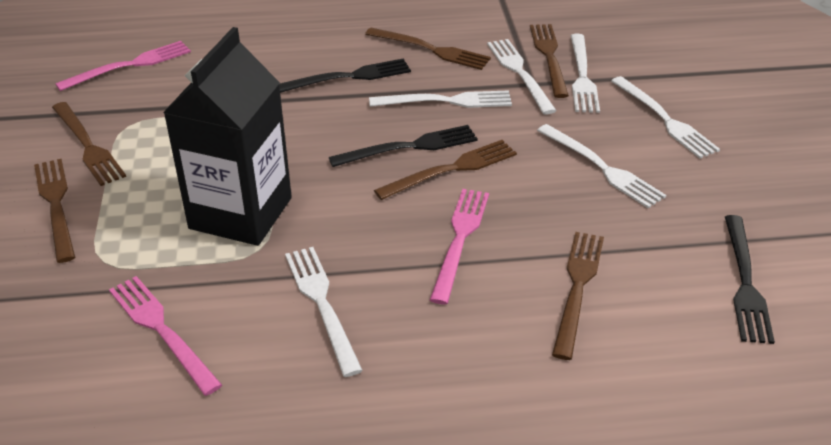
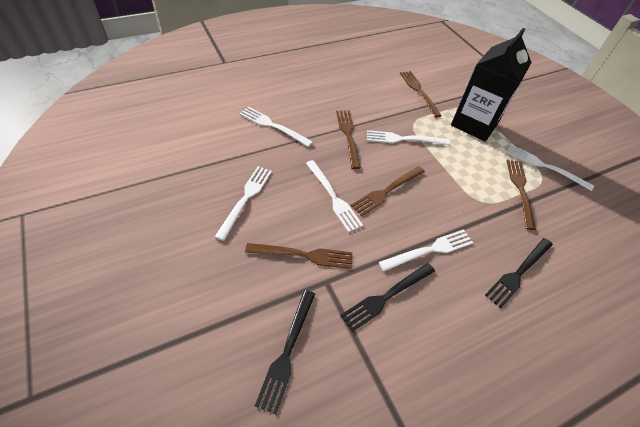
brown fork: 6 -> 5
pink fork: 3 -> 0

